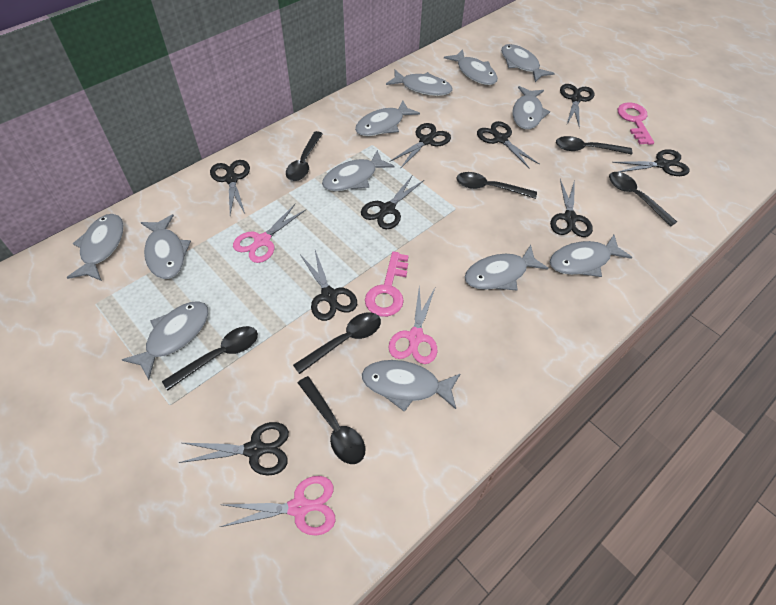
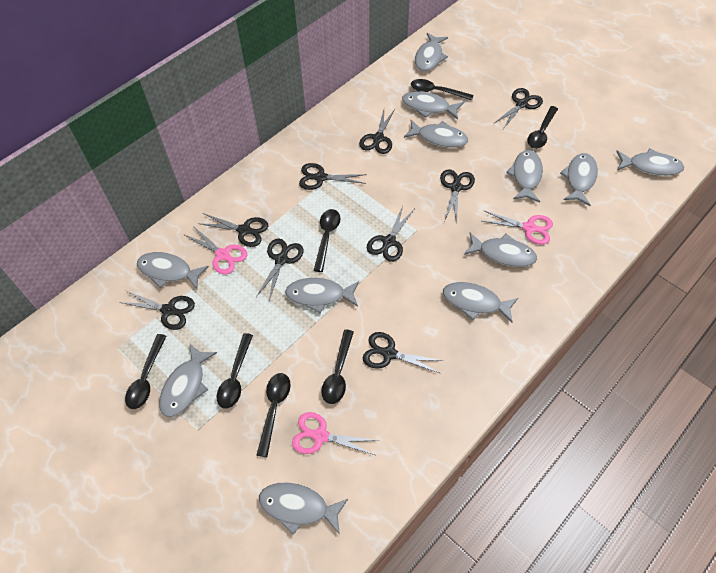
pink key: 2 -> 0

